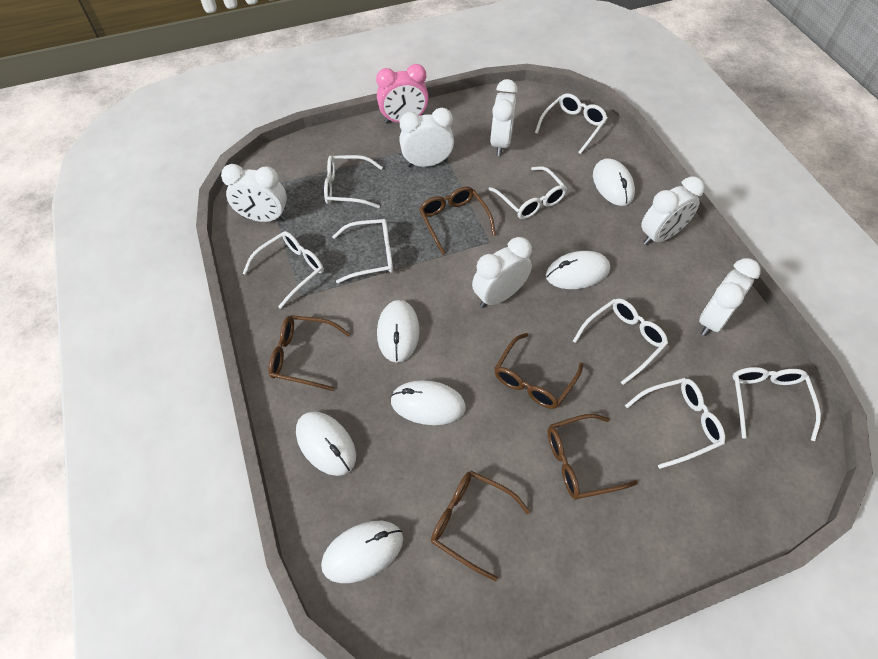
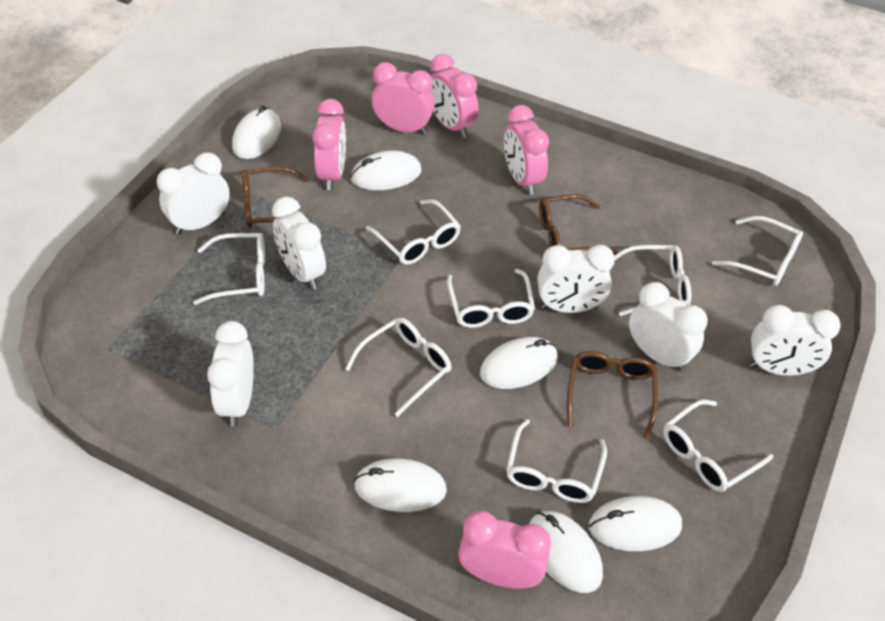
brown glasses: 5 -> 3
pink clock: 1 -> 5

